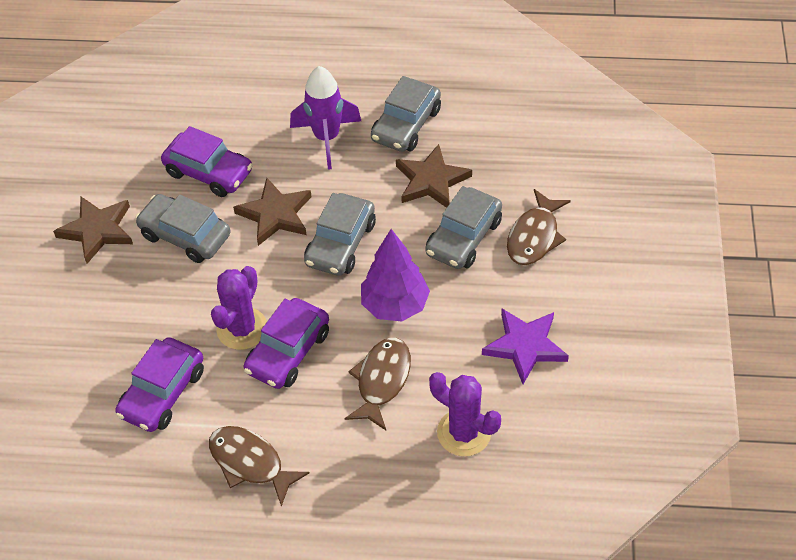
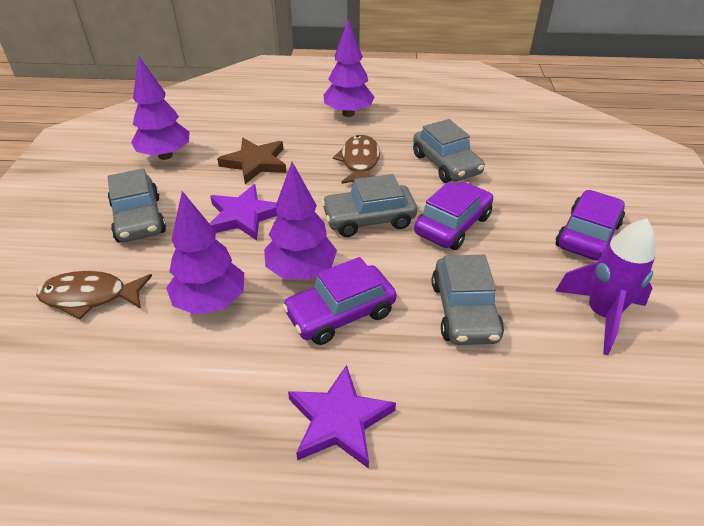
brown fish: 3 -> 2
brown star: 3 -> 1
purple cactus: 2 -> 0
purple star: 1 -> 2
purple tree: 1 -> 4

